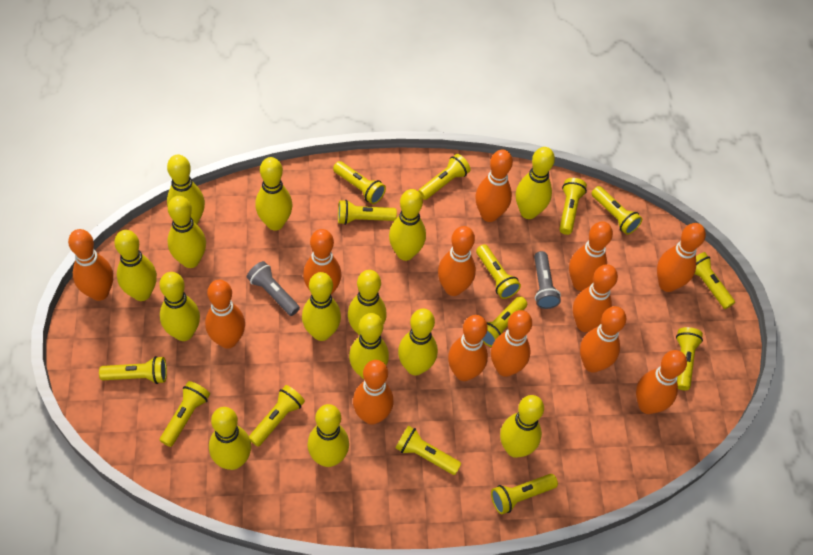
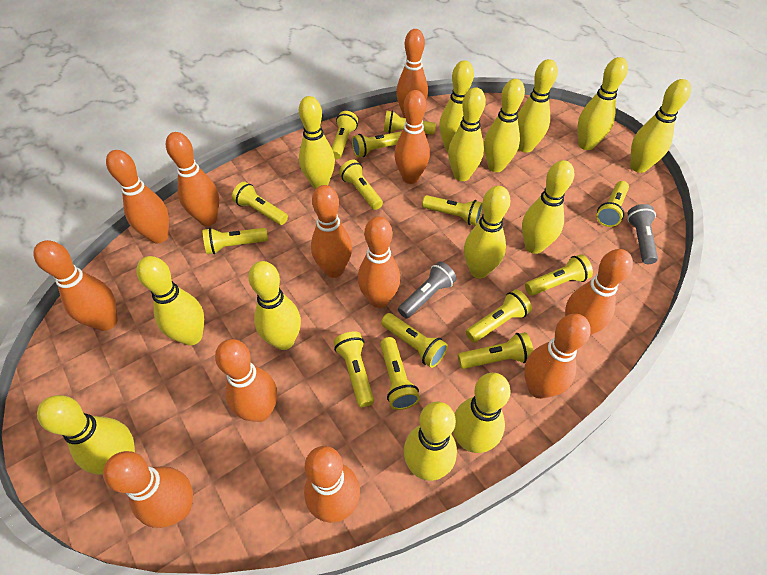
orange bowling pin: 13 -> 12

